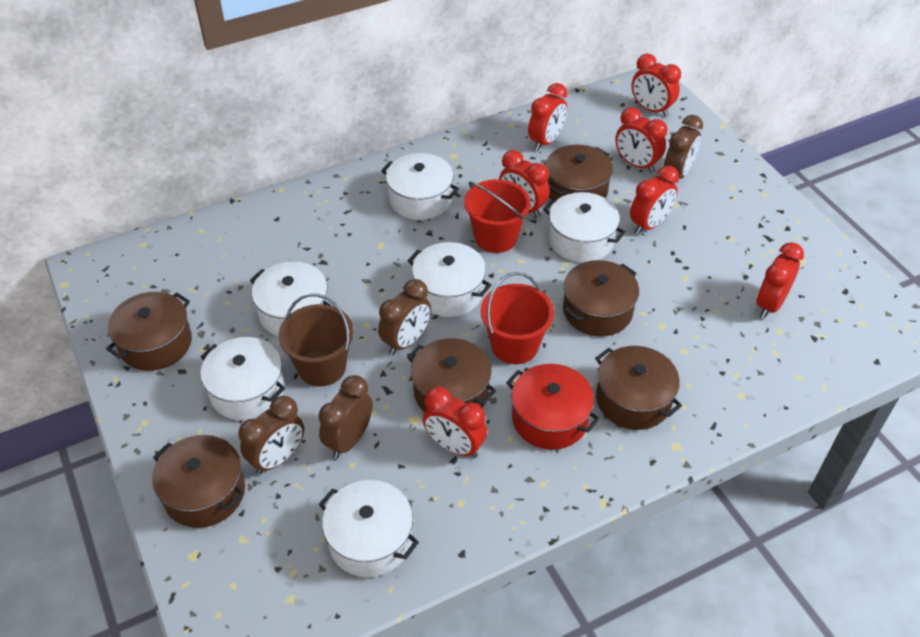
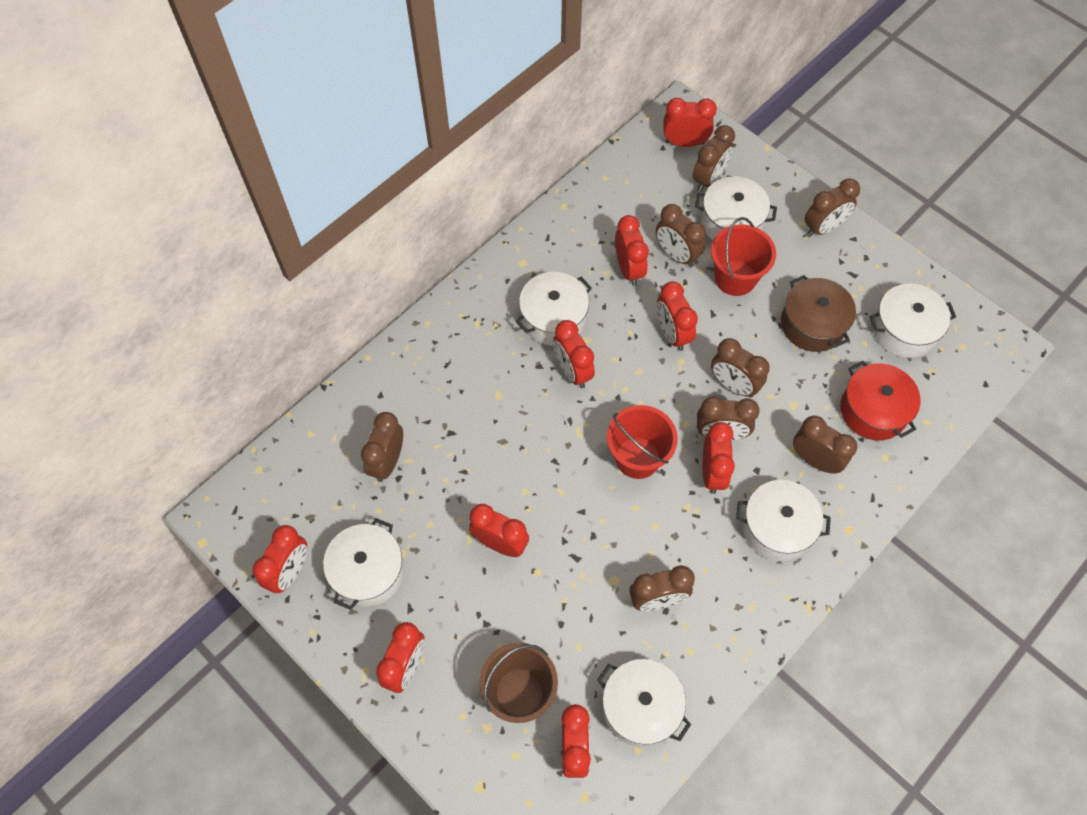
brown clock: 4 -> 8
brown pot: 6 -> 1
red clock: 7 -> 9

